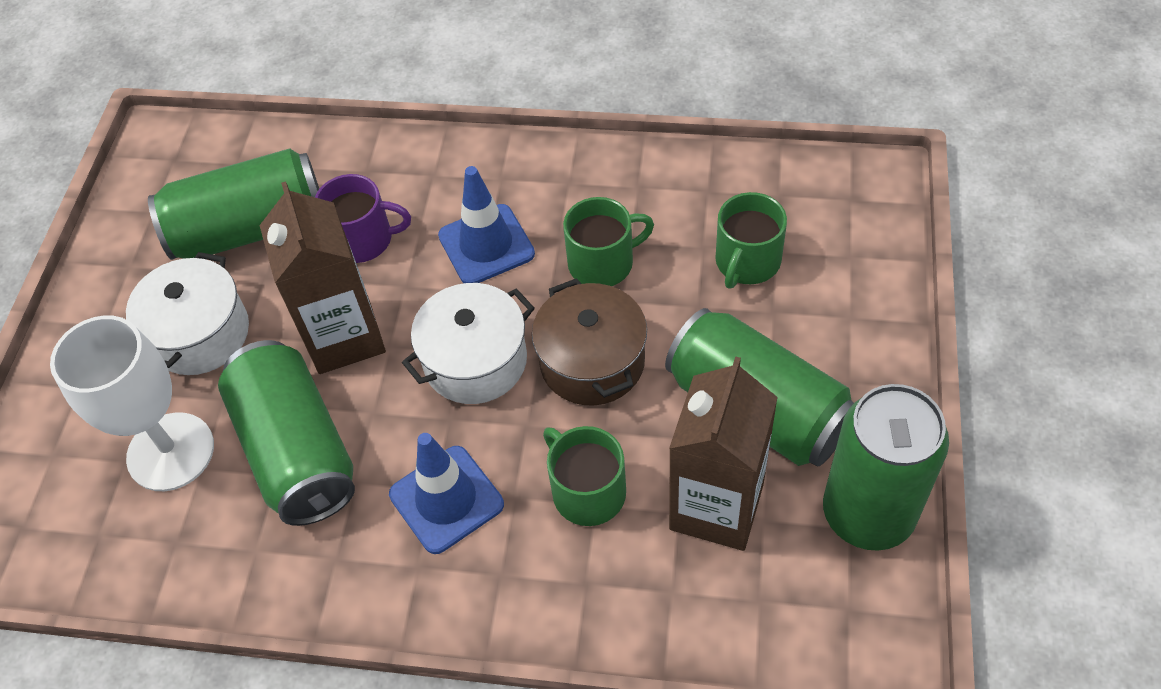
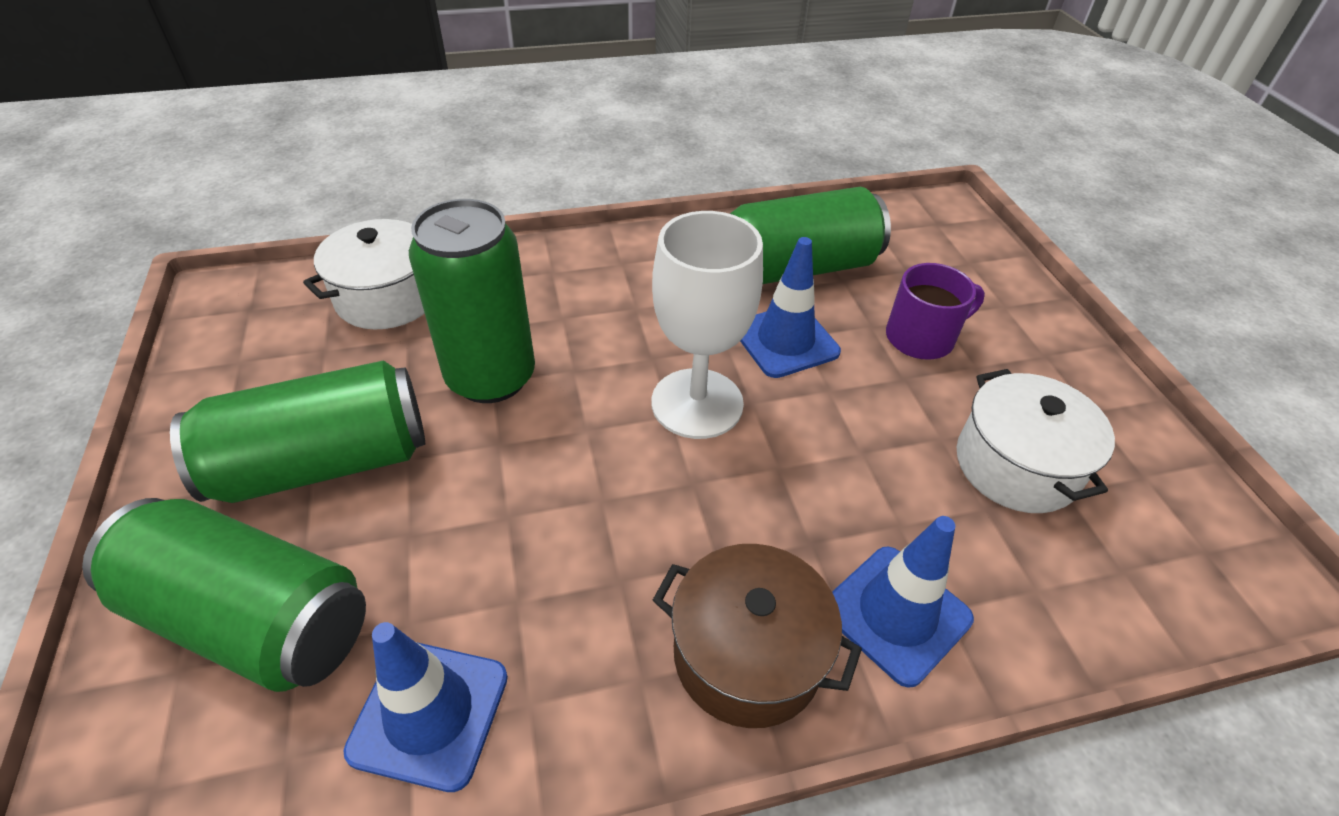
blue traffic cone: 2 -> 3
brown carton: 2 -> 0
green mug: 3 -> 0

